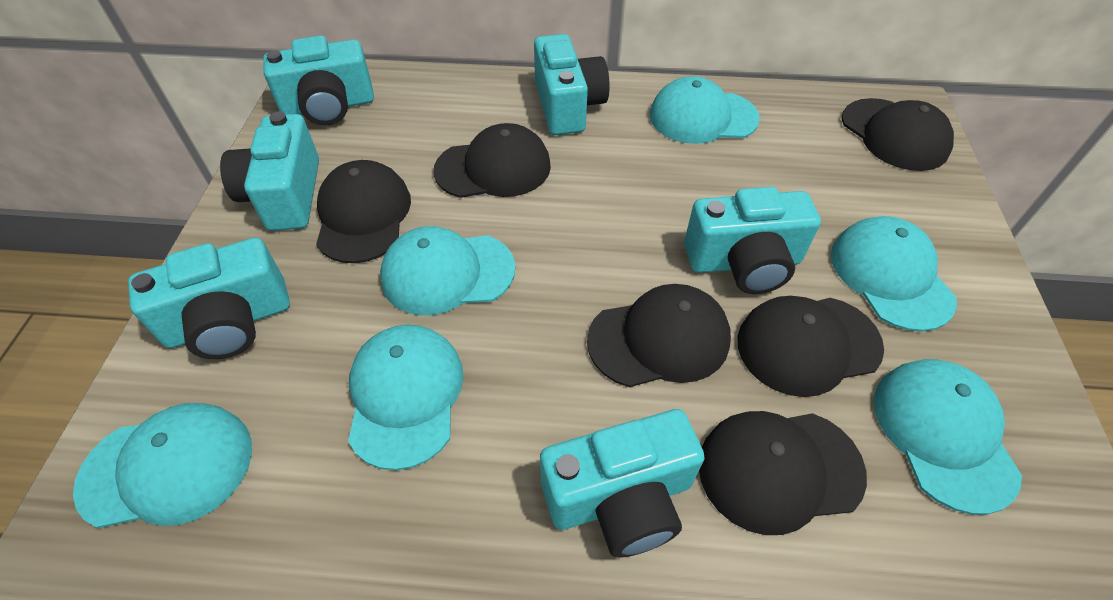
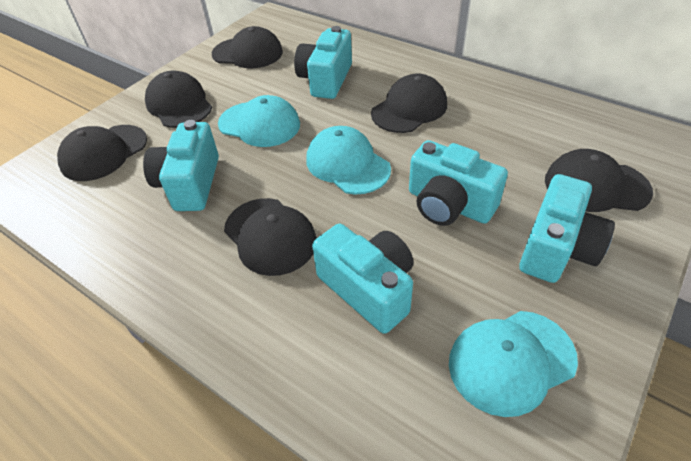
turquoise camera: 6 -> 5
turquoise cap: 6 -> 3

